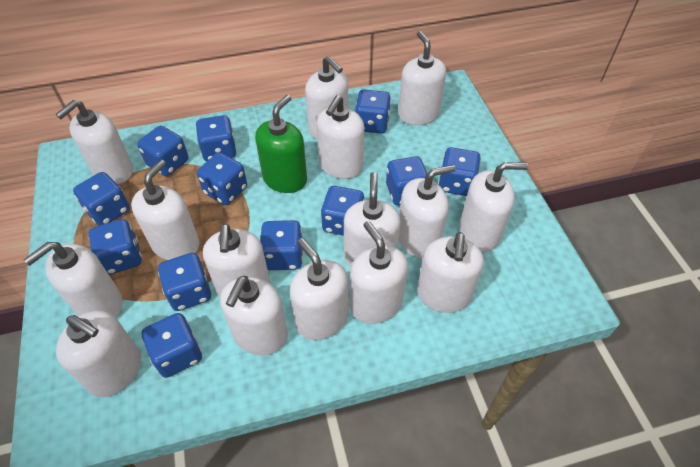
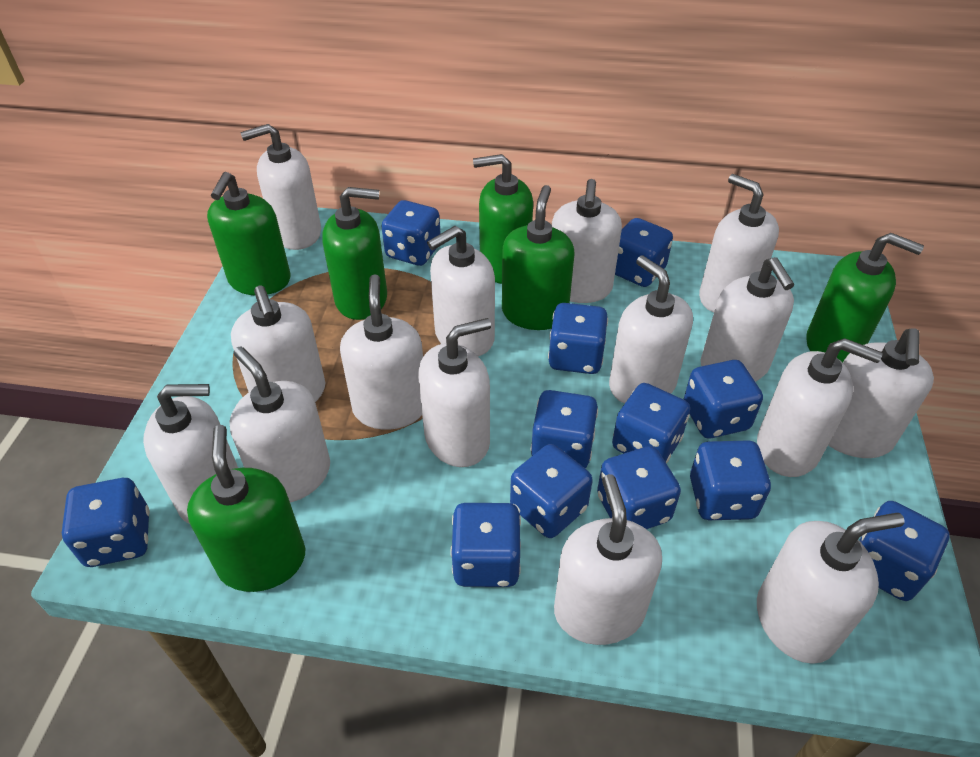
green soap dispenser: 1 -> 6

